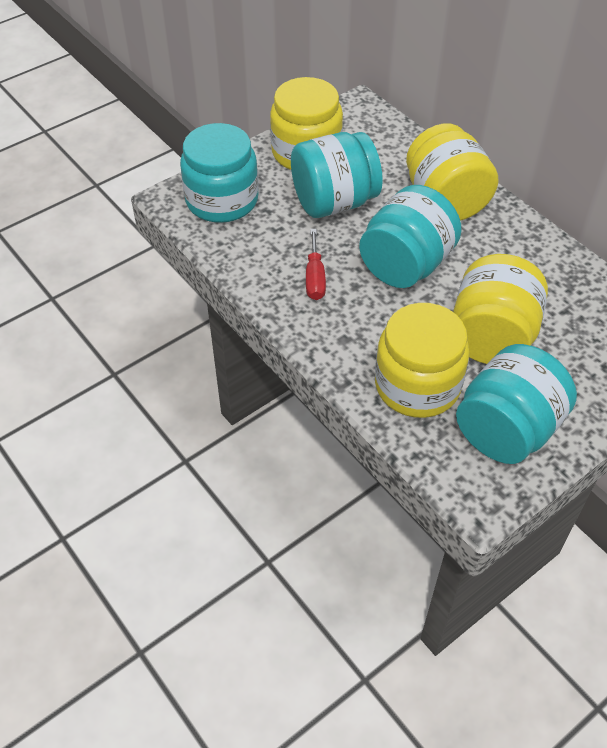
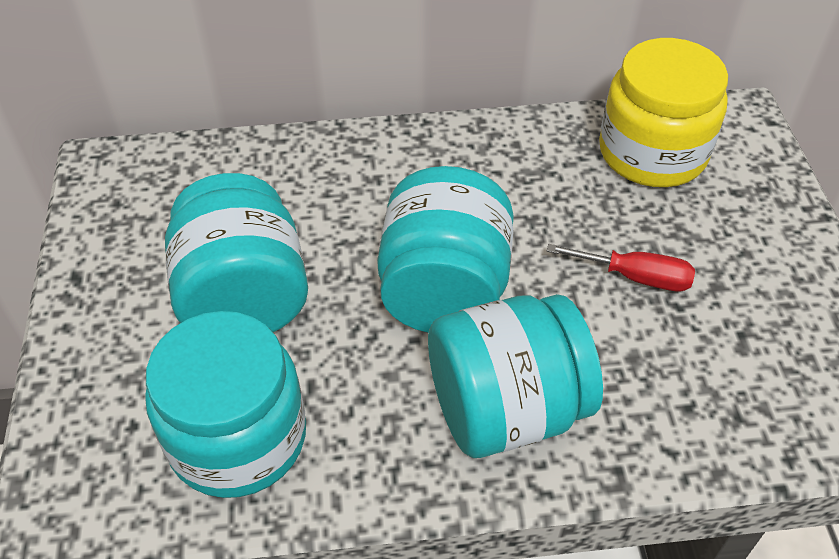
yellow jar: 4 -> 1

